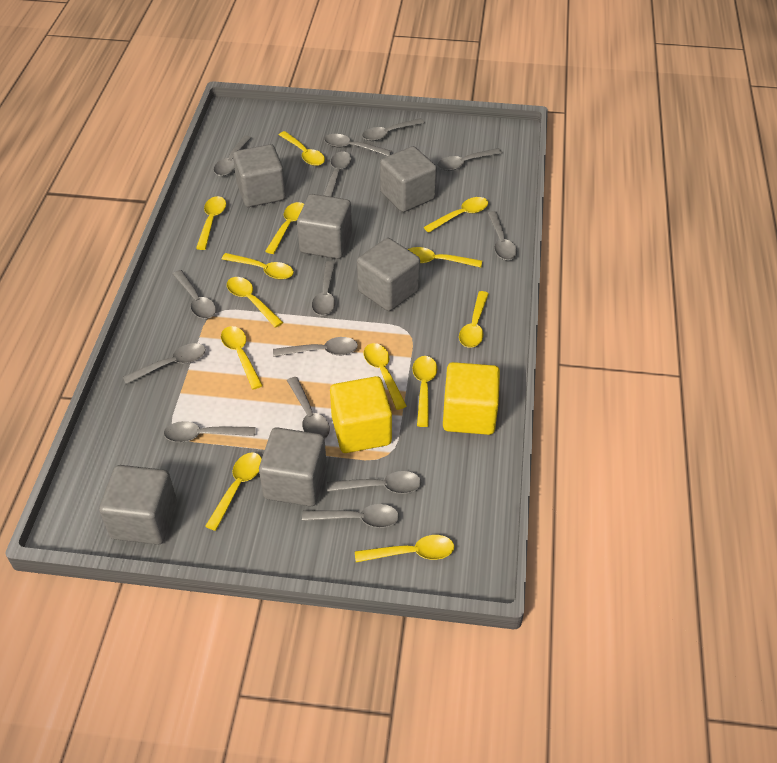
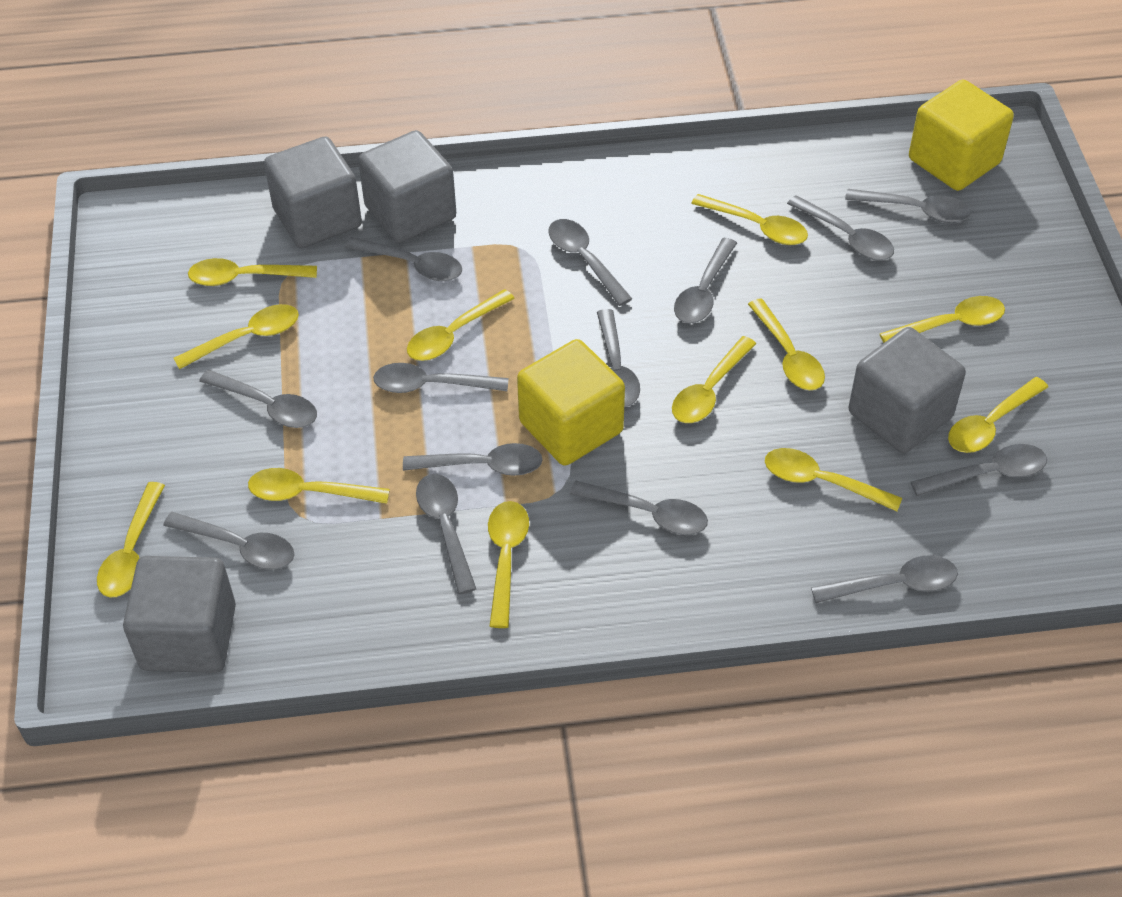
grey cube: 6 -> 4
yellow spoon: 13 -> 12

